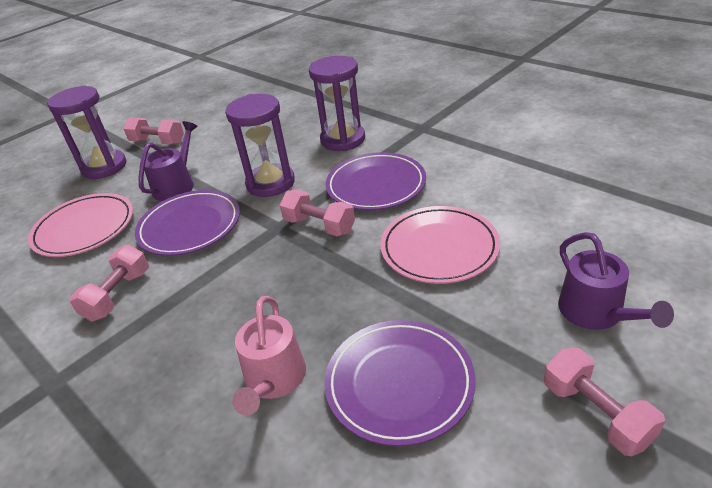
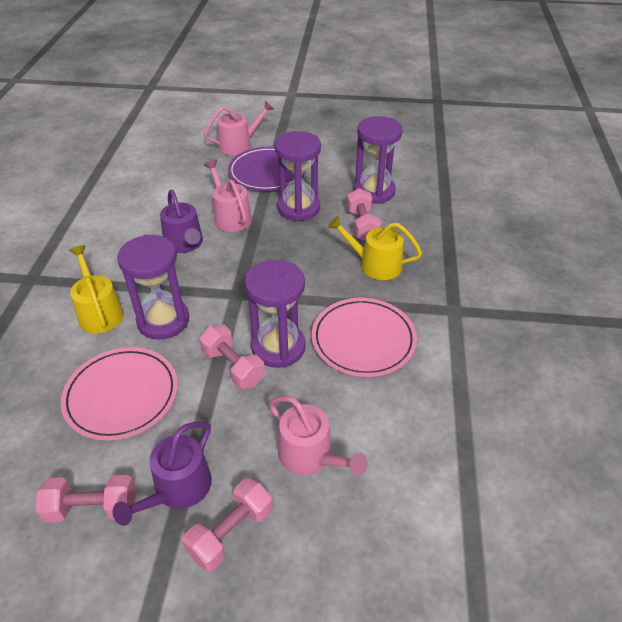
pink watering can: 1 -> 3
purple hourglass: 3 -> 4
purple plate: 3 -> 1
yellow watering can: 0 -> 2

